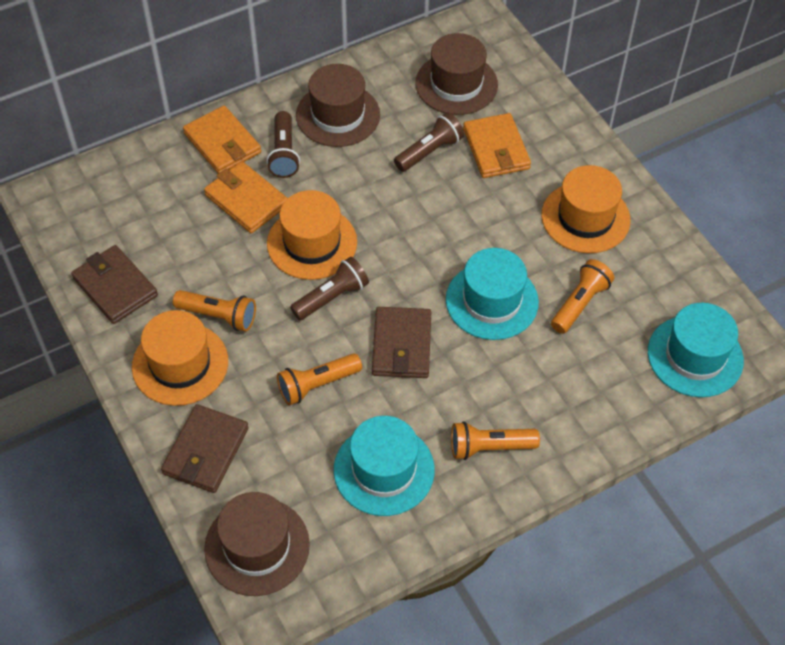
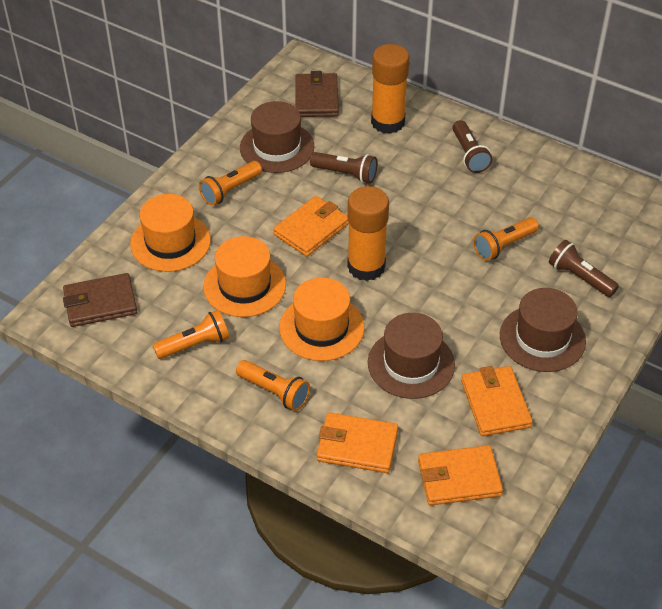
brown wallet: 3 -> 2
orange glue stick: 0 -> 2
orange wallet: 3 -> 4
turquoise hat: 3 -> 0

